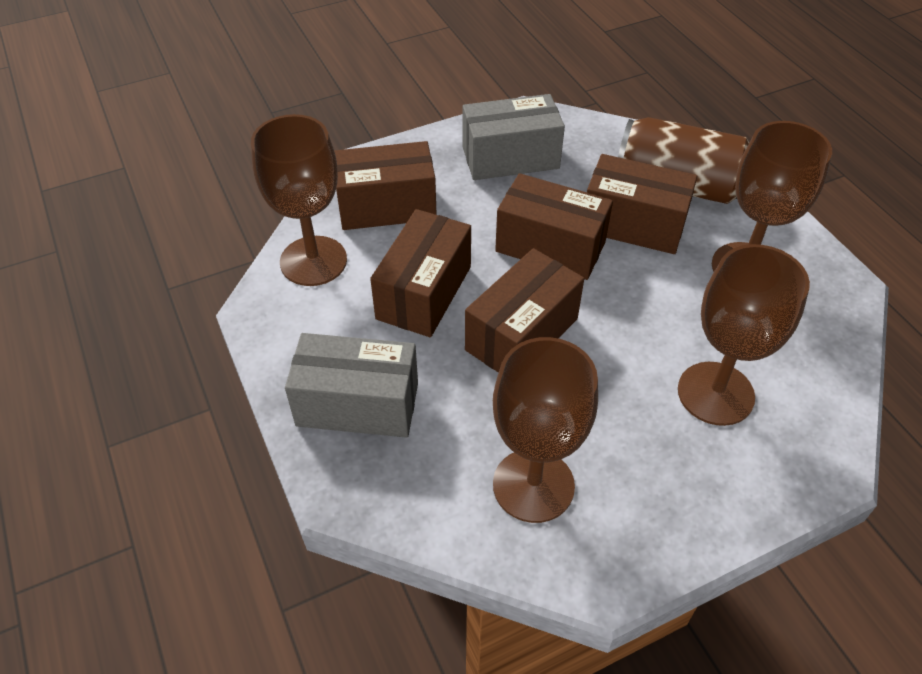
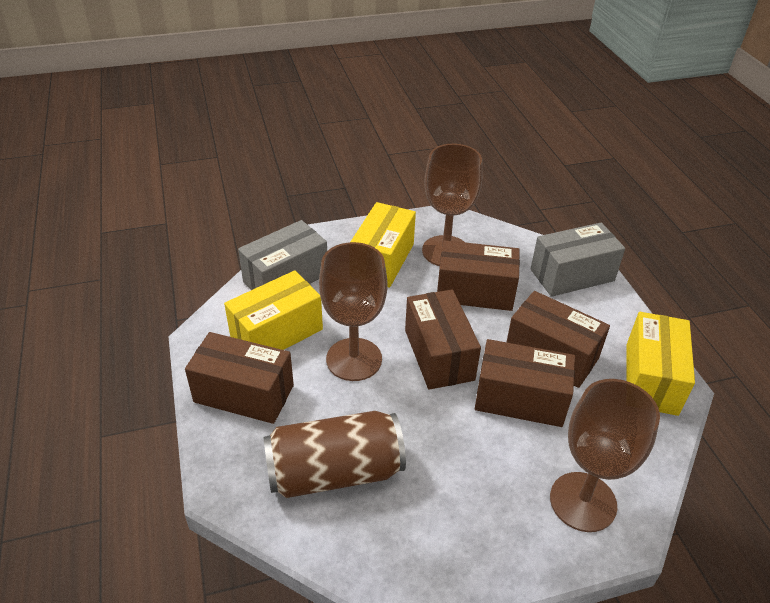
brown goblet: 4 -> 3
yellow box: 0 -> 3

